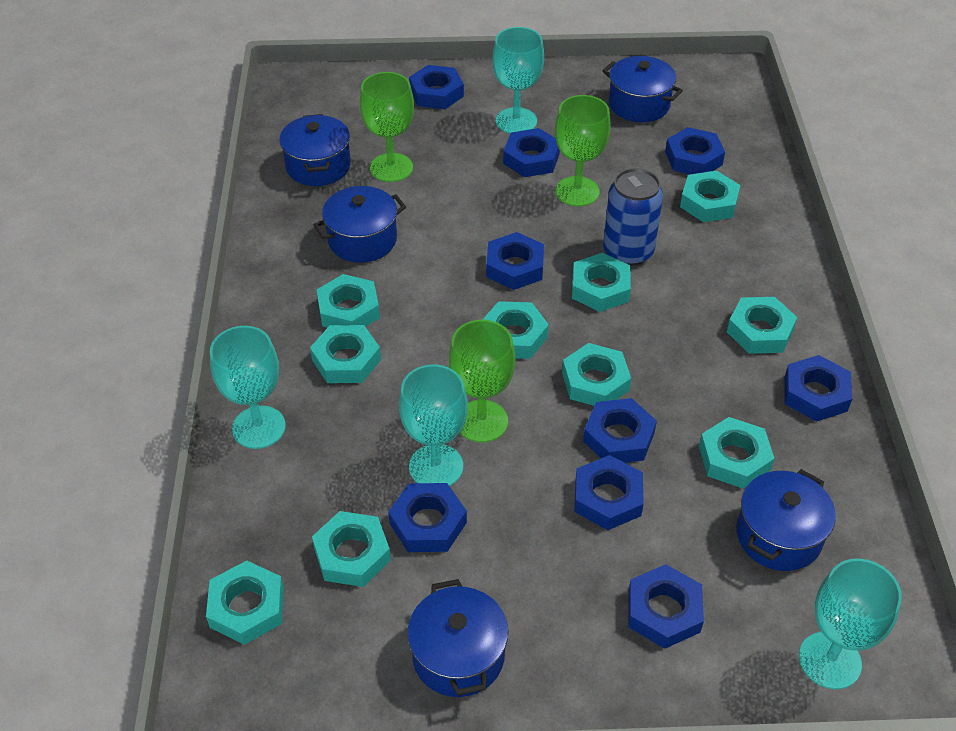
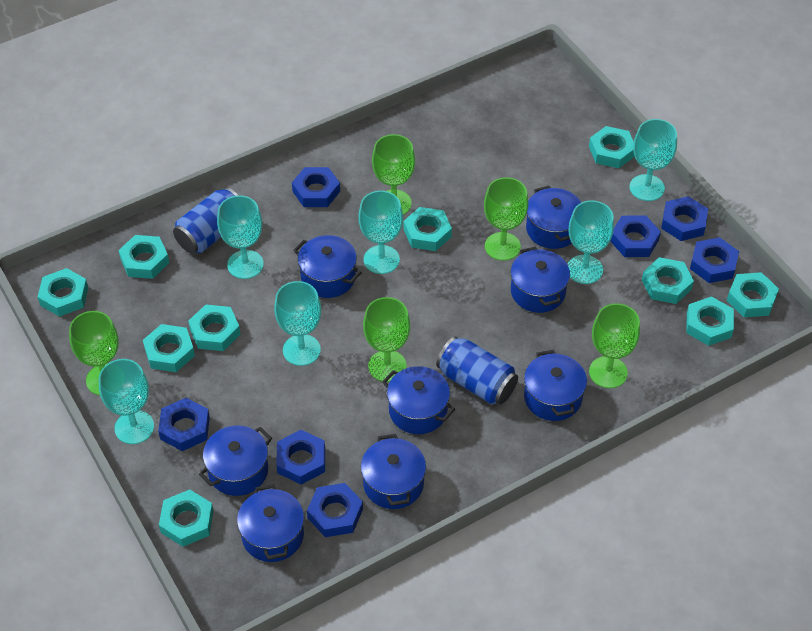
blue can: 1 -> 2
blue nut: 9 -> 7
blue pot: 5 -> 8
green goblet: 3 -> 5
turquoise goblet: 4 -> 6

